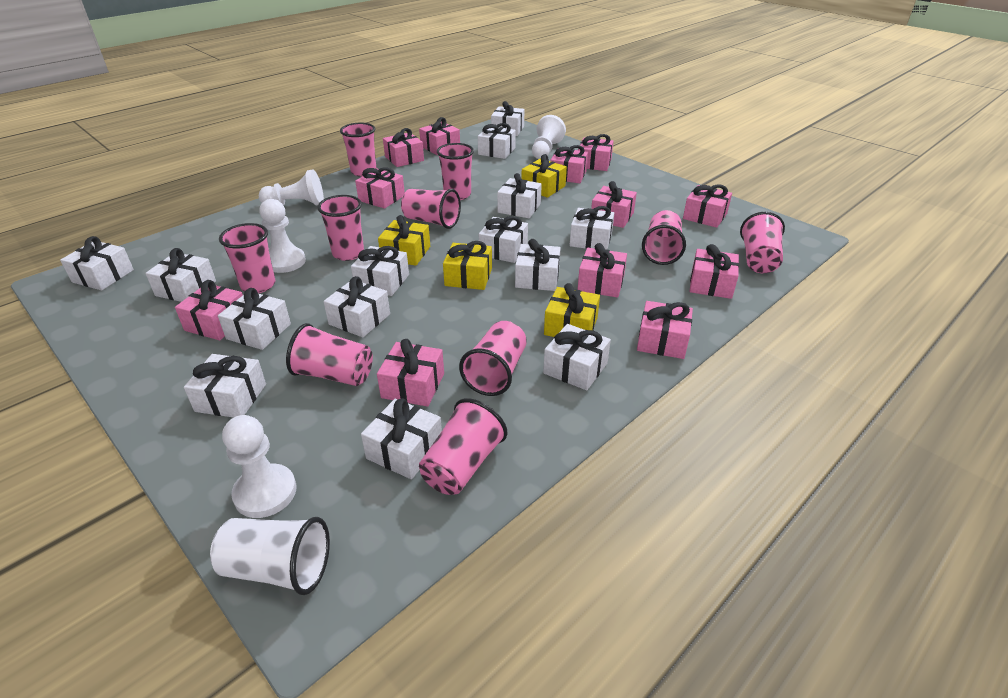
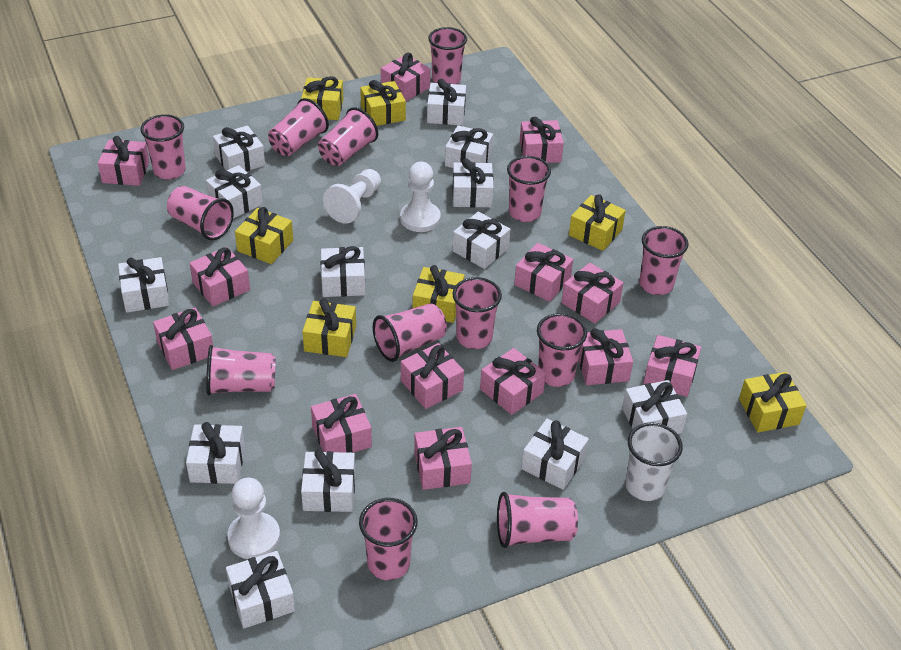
pink cup: 10 -> 13
pink gift: 12 -> 13
white gift: 14 -> 13
white pawn: 4 -> 3
yellow gift: 4 -> 7

